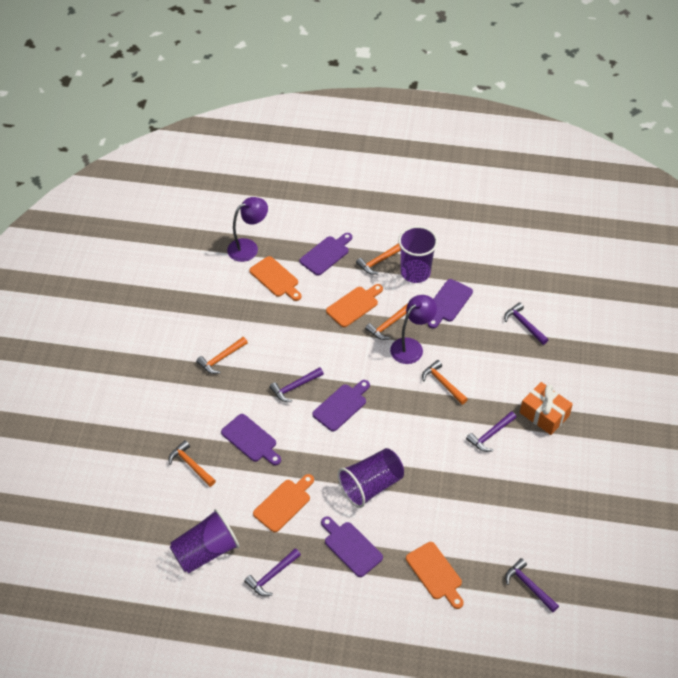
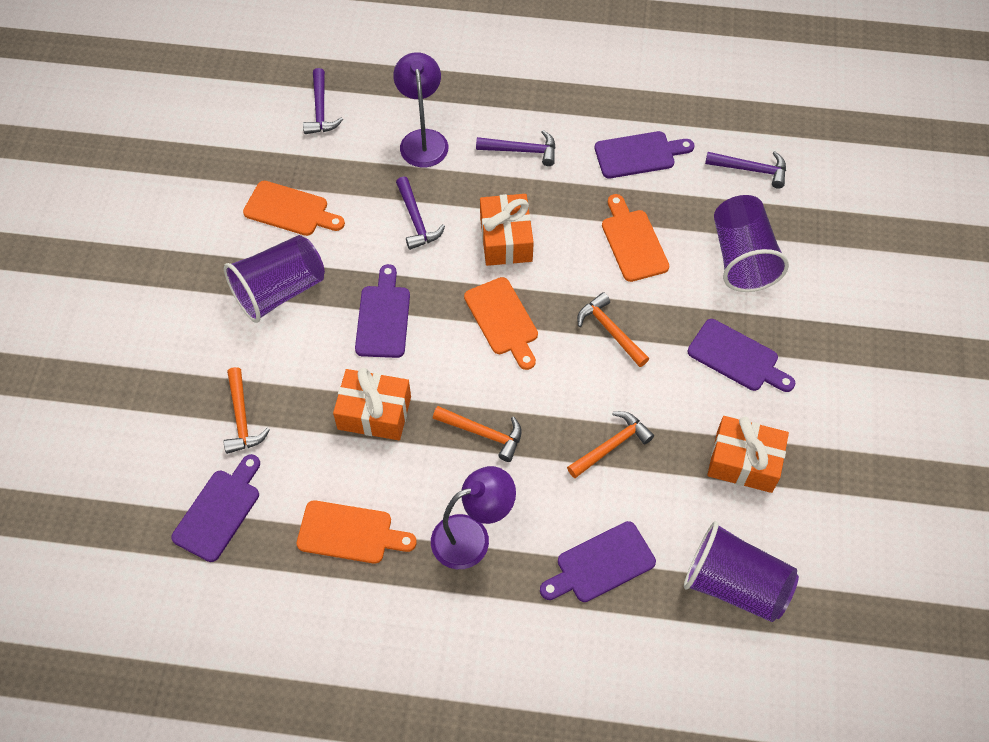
orange gift: 1 -> 3
orange hammer: 5 -> 4
purple hammer: 5 -> 4

